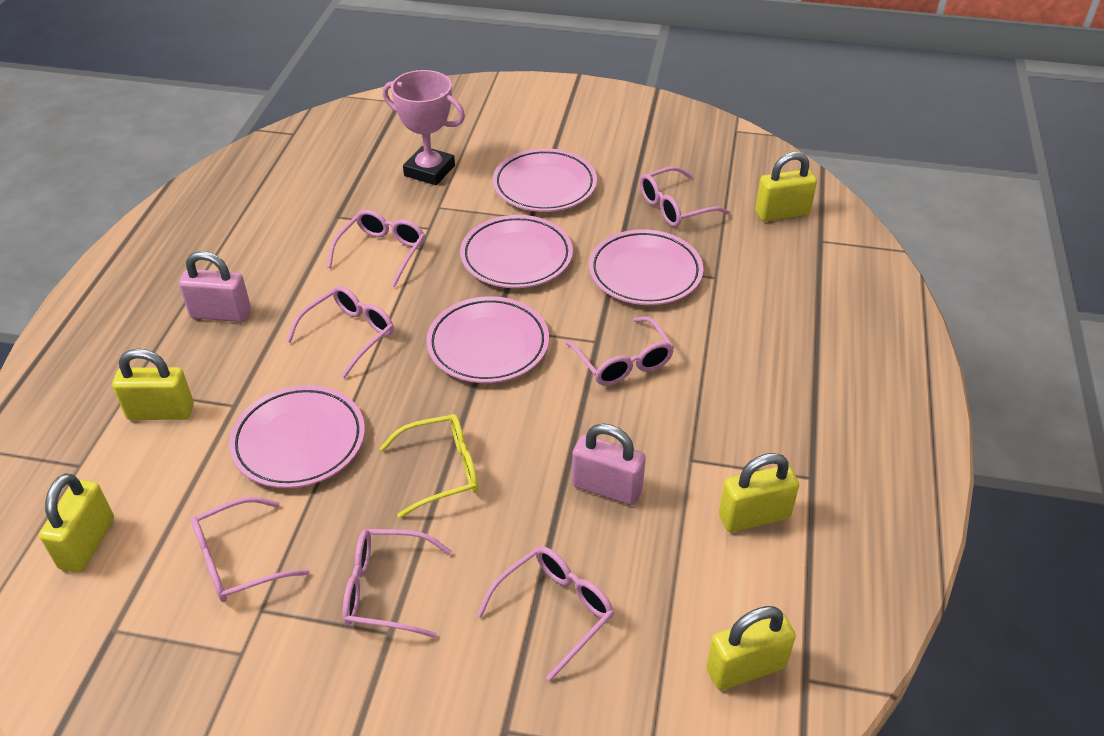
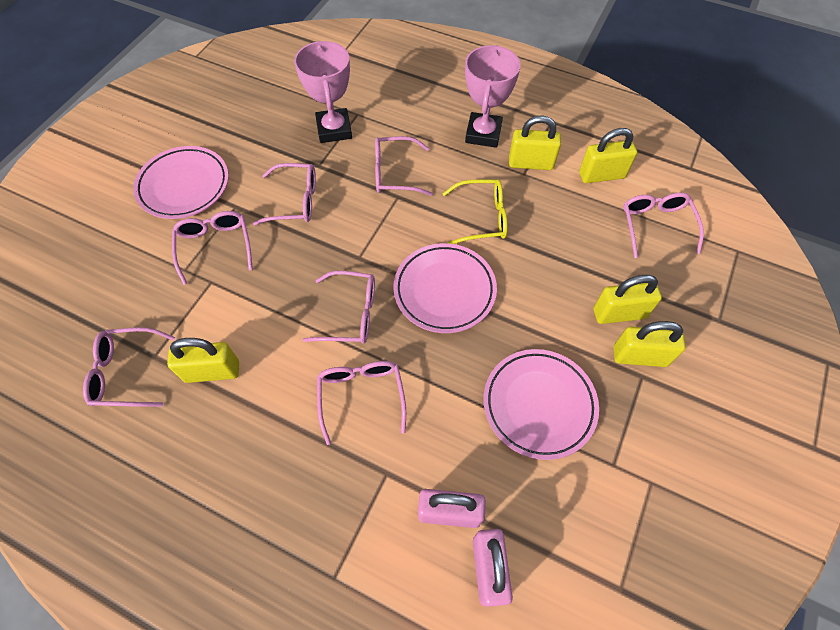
pink plate: 5 -> 3
pink trophy: 1 -> 2

